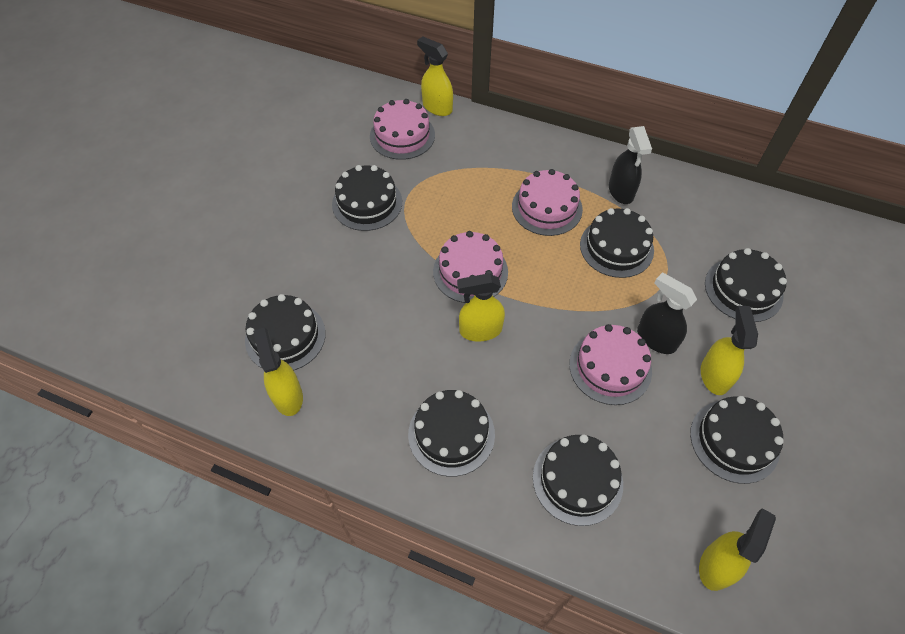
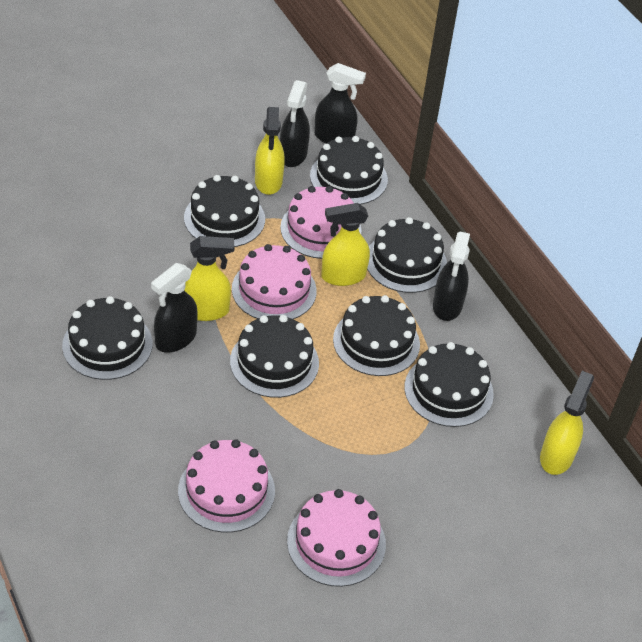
black spray bottle: 2 -> 4
yellow spray bottle: 5 -> 4

